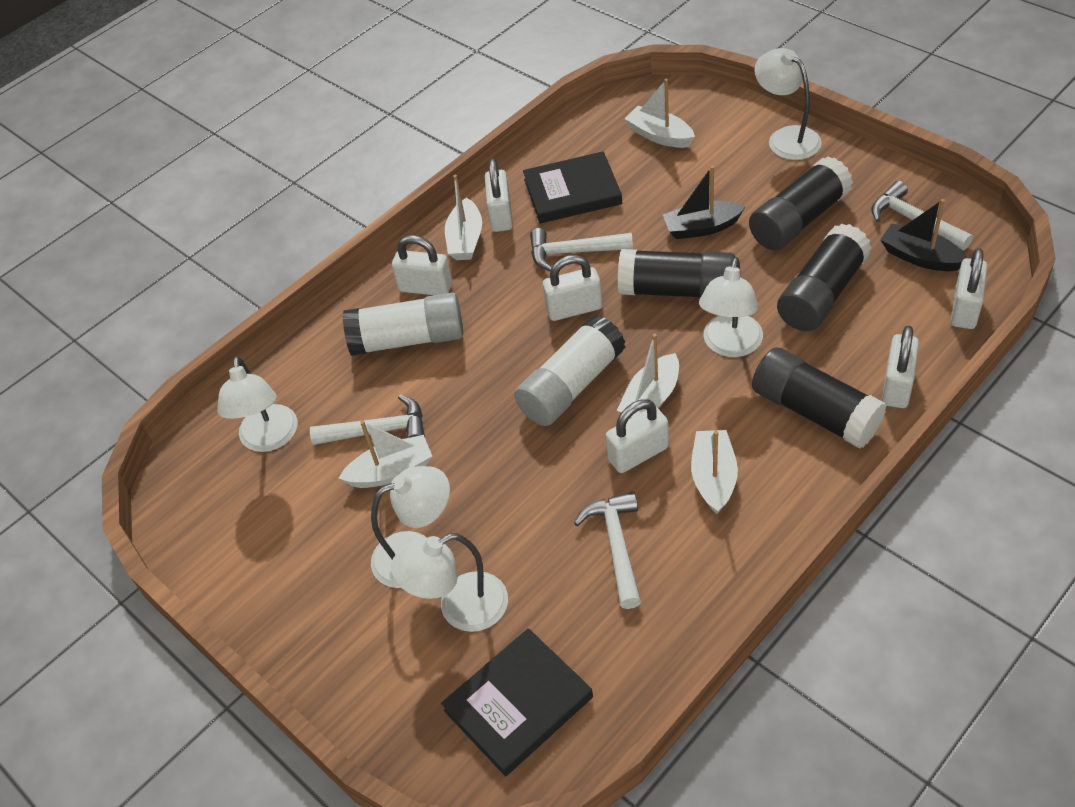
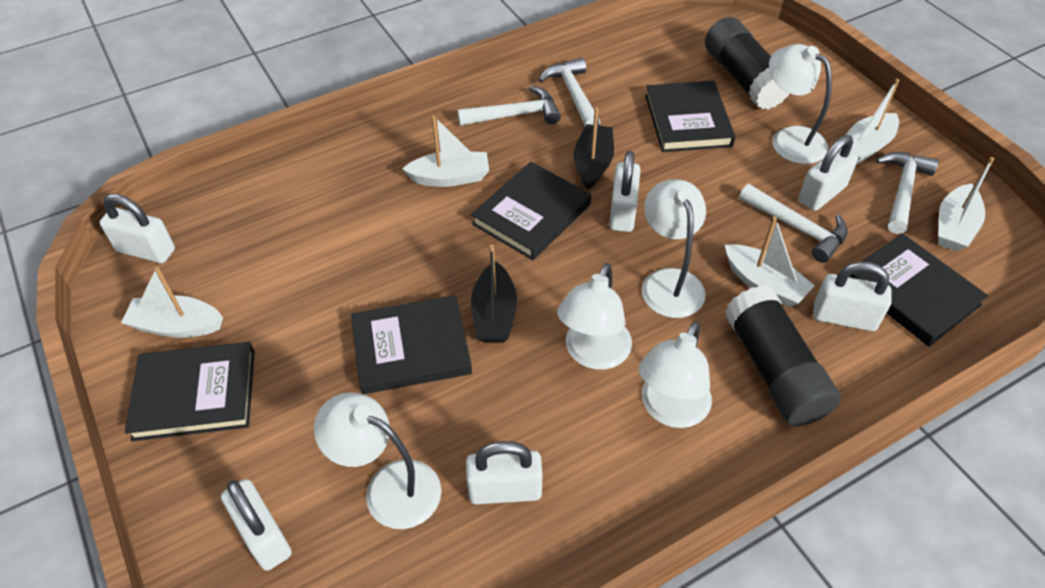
black book: 2 -> 5
black glue stick: 4 -> 2
white glue stick: 2 -> 0

